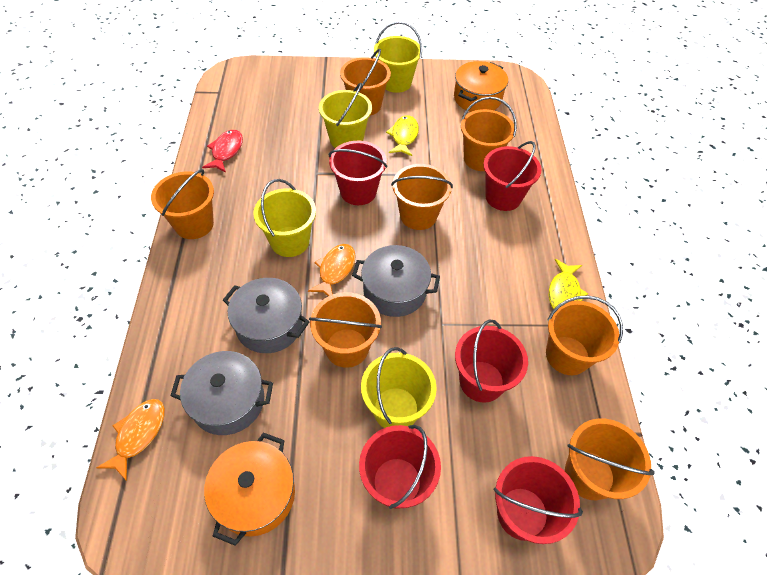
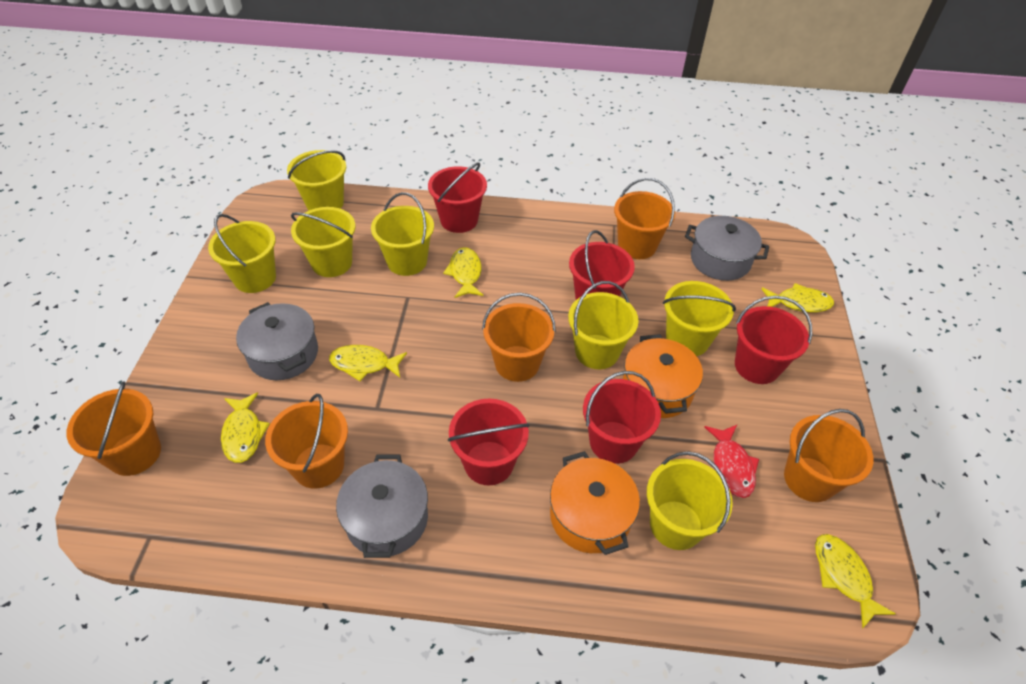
orange bucket: 7 -> 5
orange fish: 2 -> 0
yellow bucket: 4 -> 7
yellow fish: 2 -> 5

